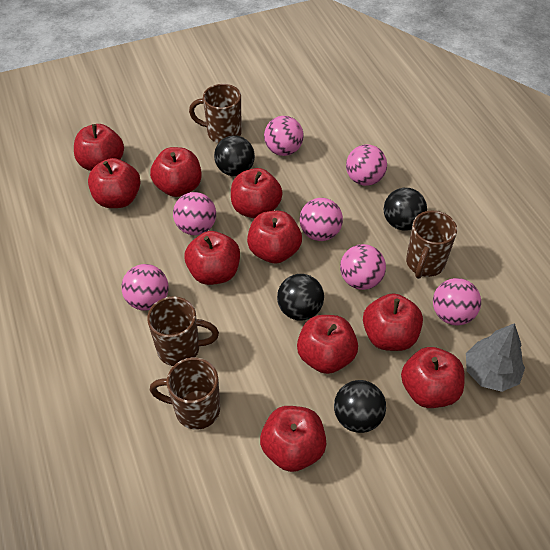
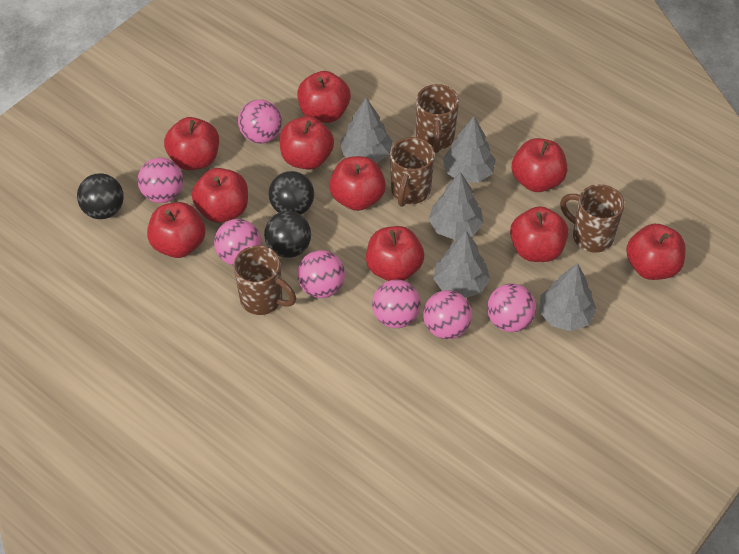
black ball: 4 -> 3
grey tree: 1 -> 5

